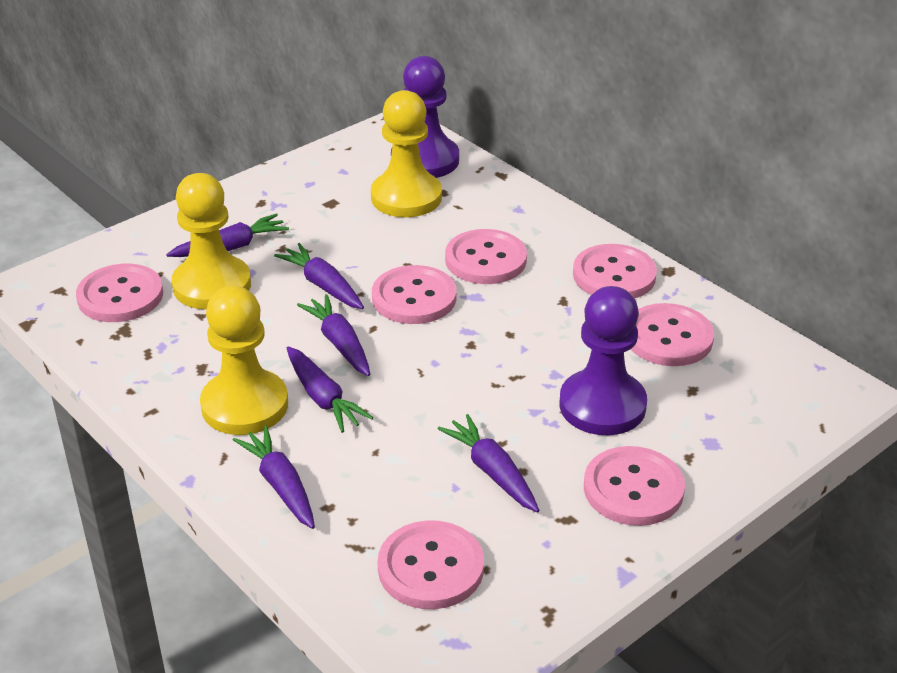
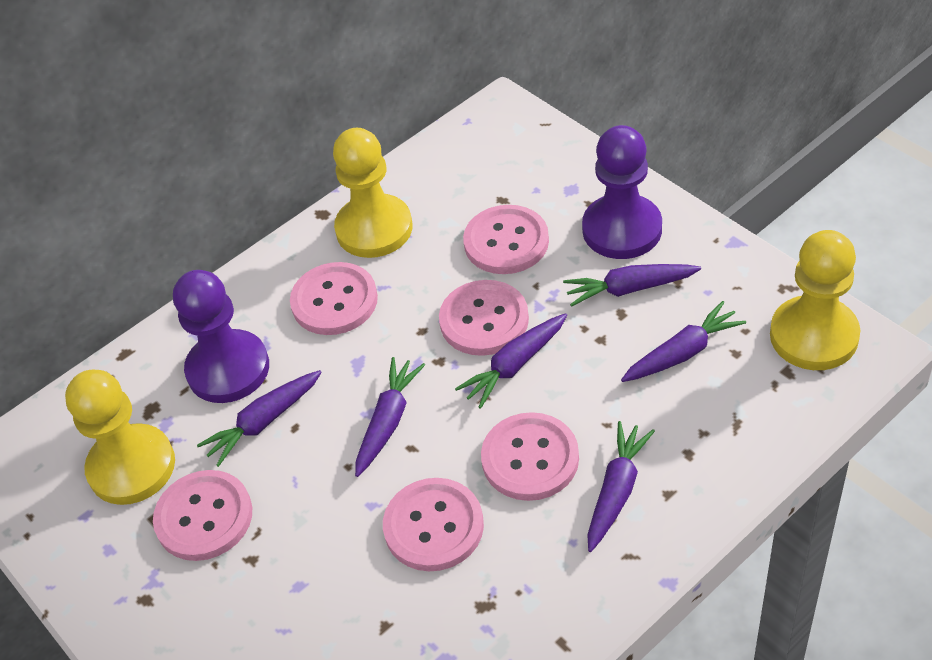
pink button: 7 -> 6

